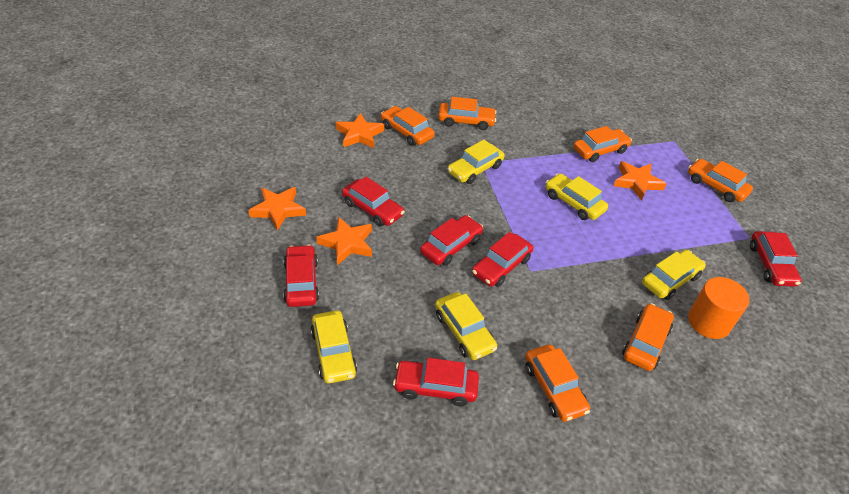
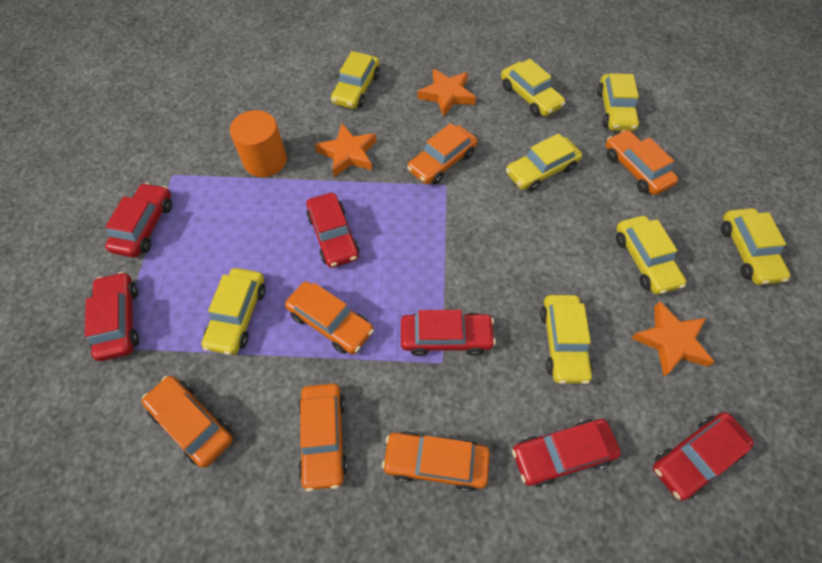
orange star: 4 -> 3
yellow car: 5 -> 8

